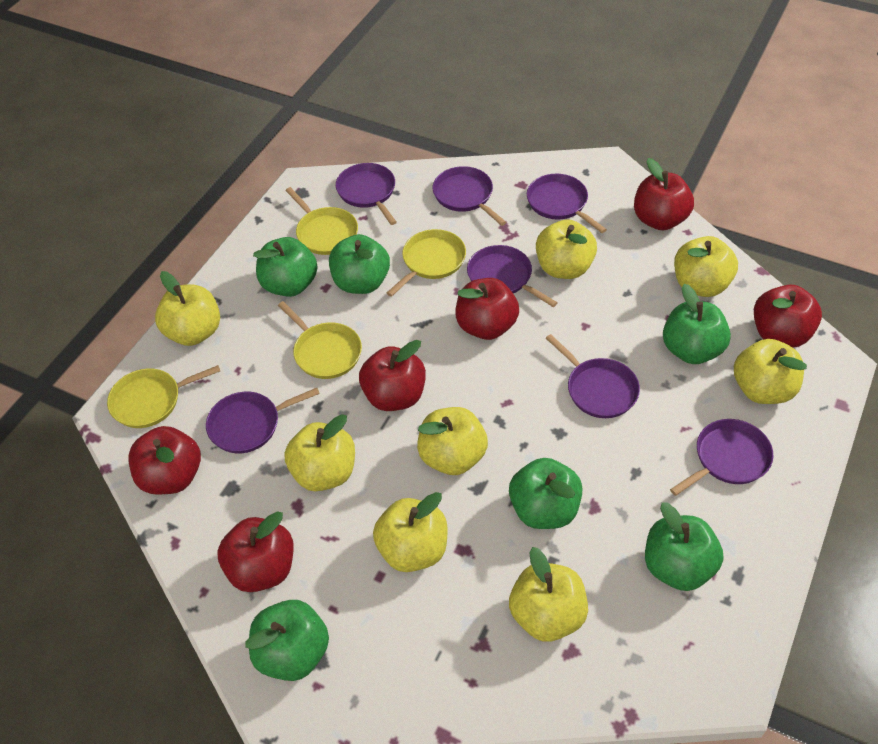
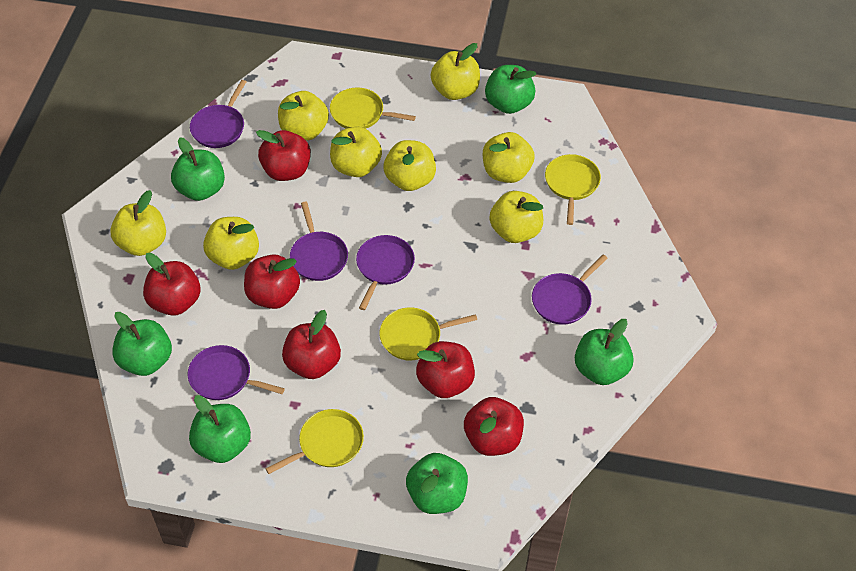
purple pan: 7 -> 5

